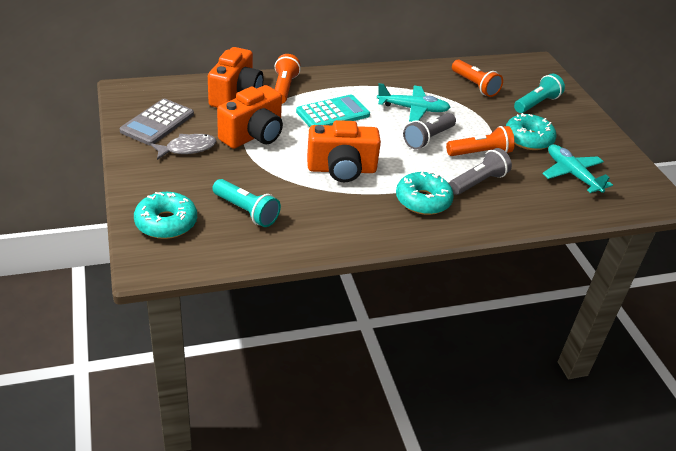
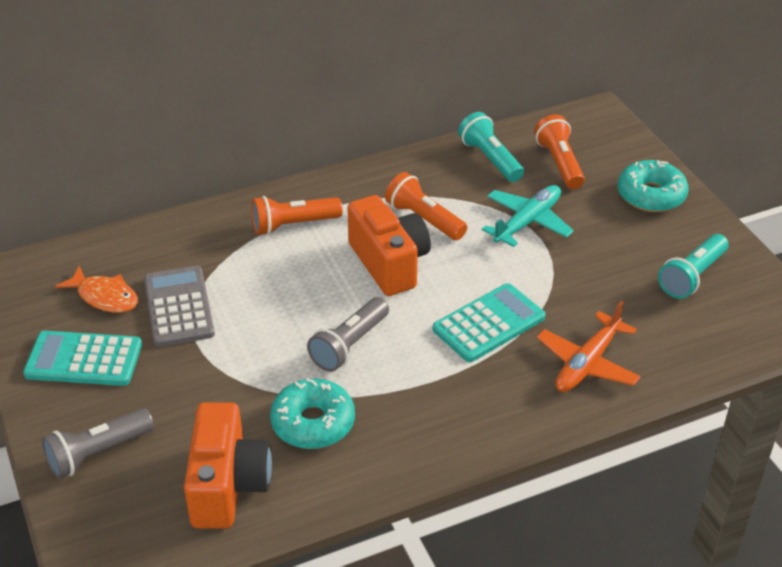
grey fish: 1 -> 0
orange camera: 3 -> 2
orange fish: 0 -> 1
orange plane: 0 -> 1
turquoise calculator: 1 -> 2
turquoise donut: 3 -> 2
turquoise plane: 2 -> 1

